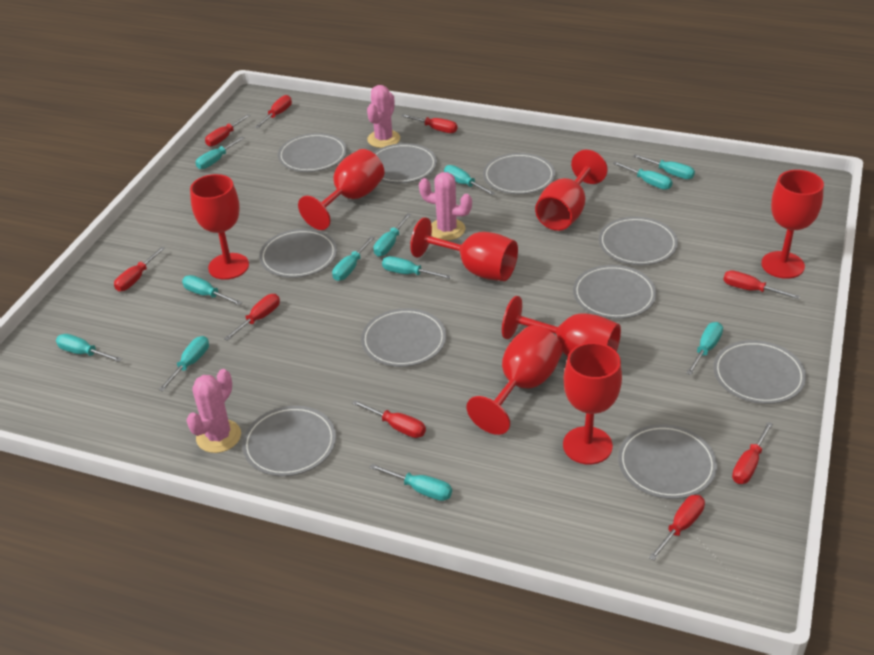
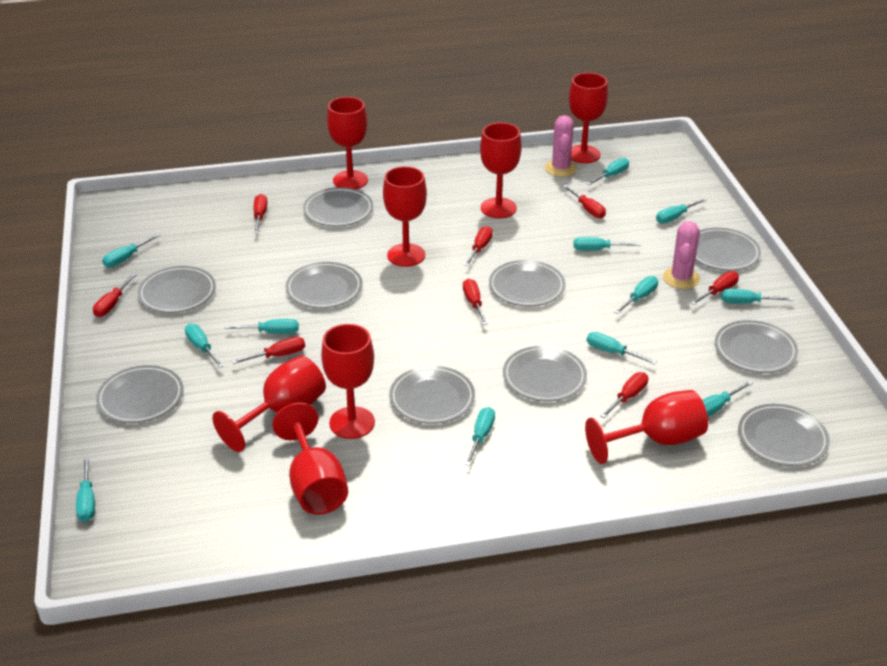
pink cactus: 3 -> 2
red screwdriver: 9 -> 8

